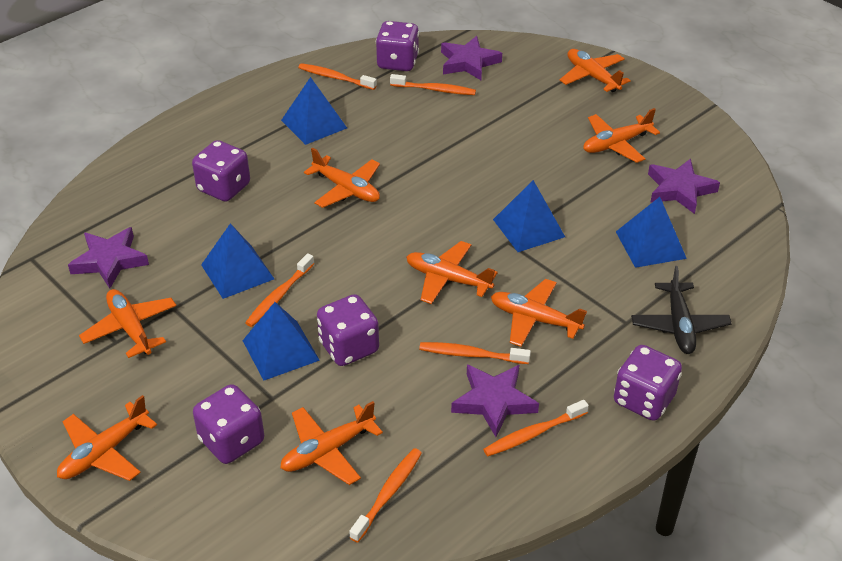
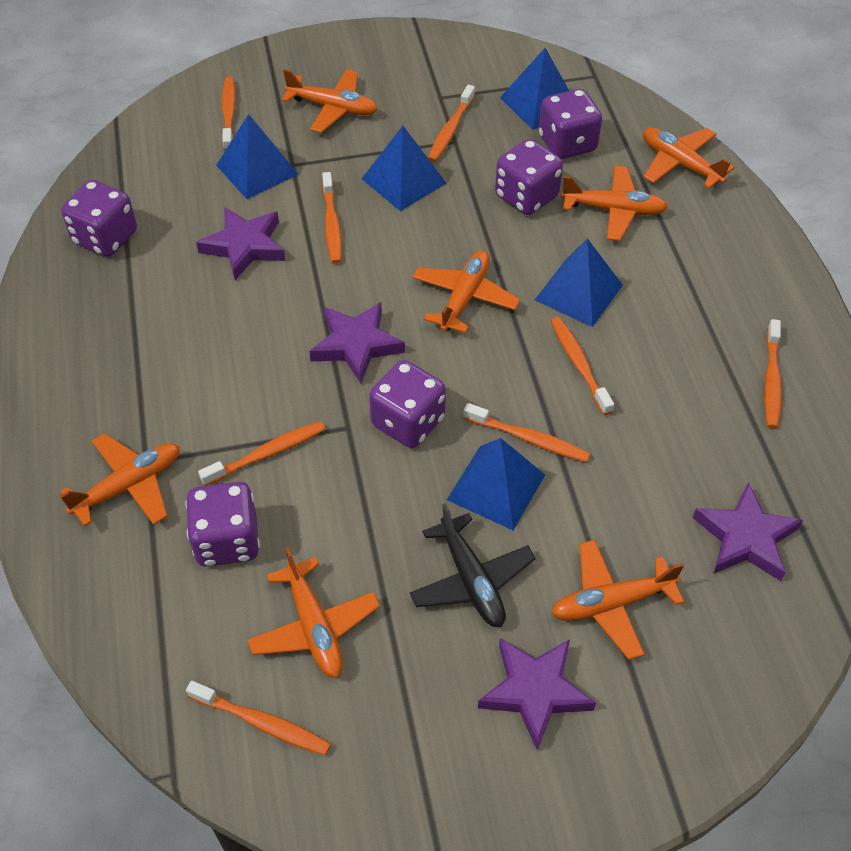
orange plane: 8 -> 7
orange toothbrush: 6 -> 8

